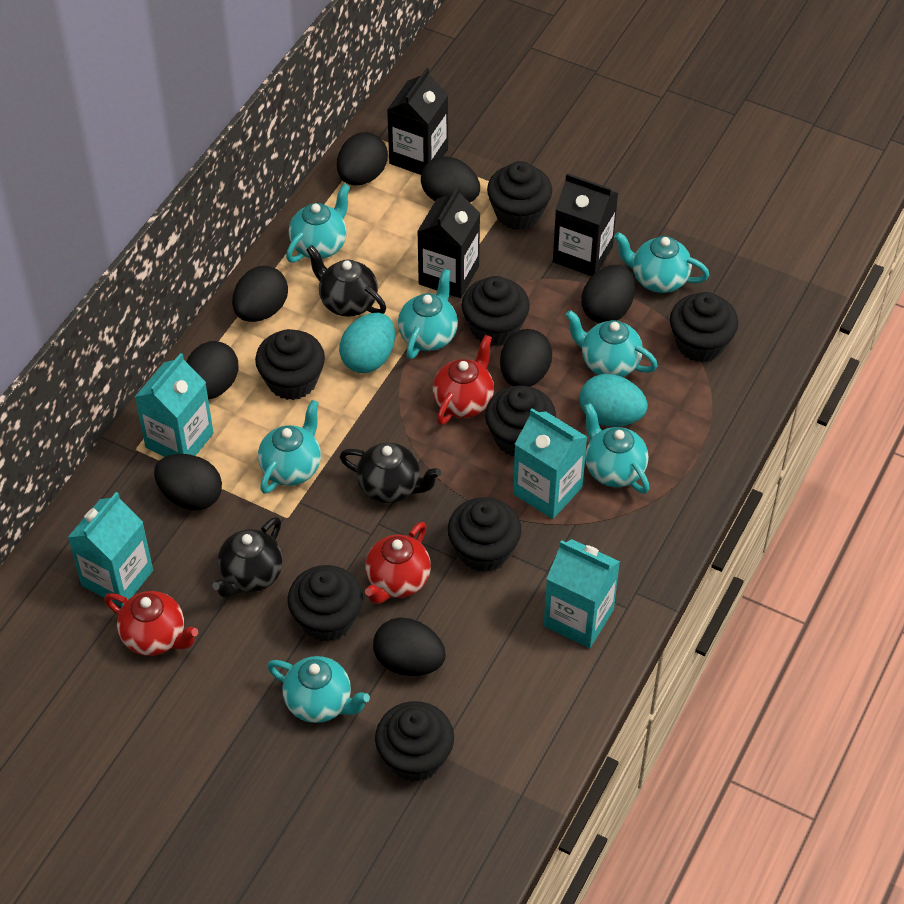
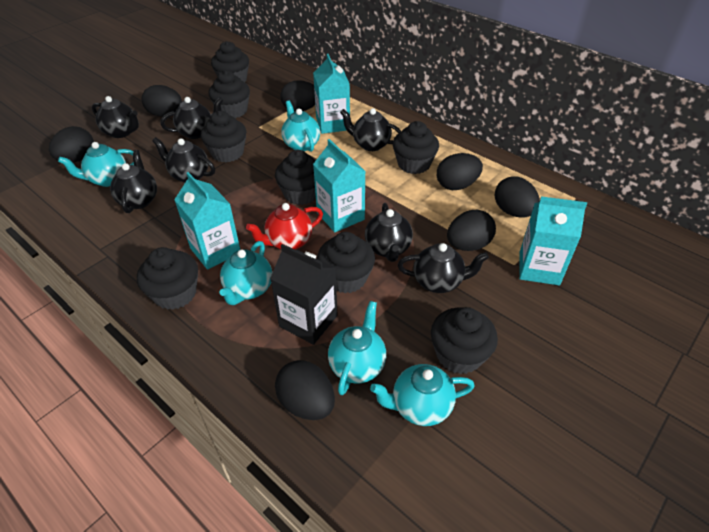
black carton: 3 -> 1
black egg: 8 -> 7
black teapot: 3 -> 7
red teapot: 3 -> 1
turquoise egg: 2 -> 0
turquoise teapot: 7 -> 5

